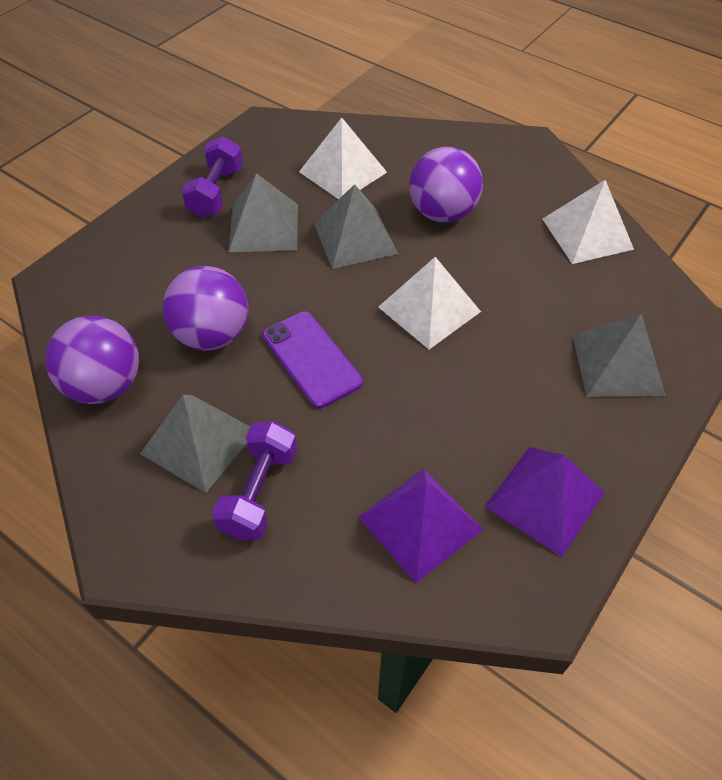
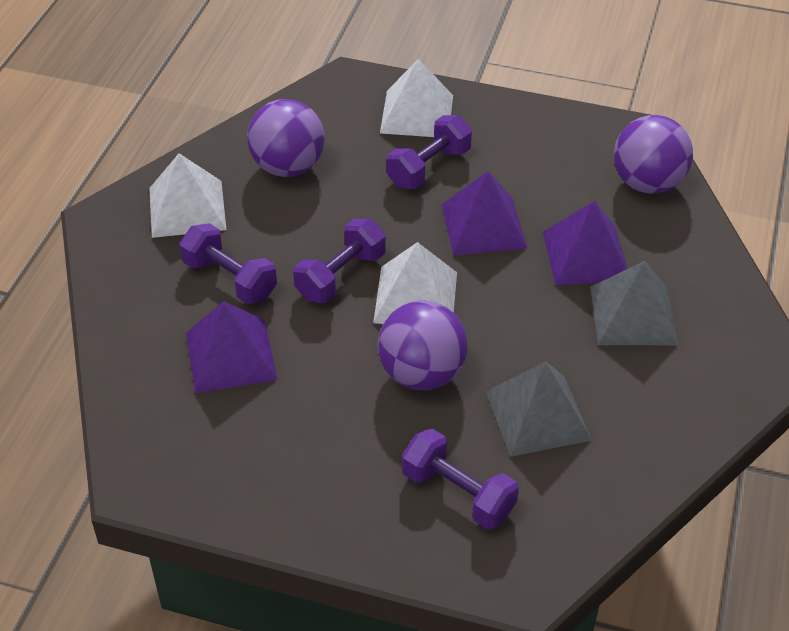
grey pyramid: 4 -> 2
purple dumbbell: 2 -> 4
purple phone: 1 -> 0
purple pyramid: 2 -> 3

